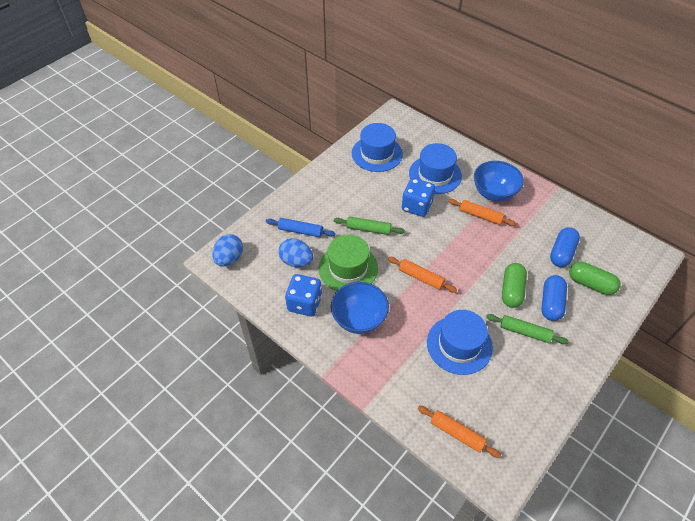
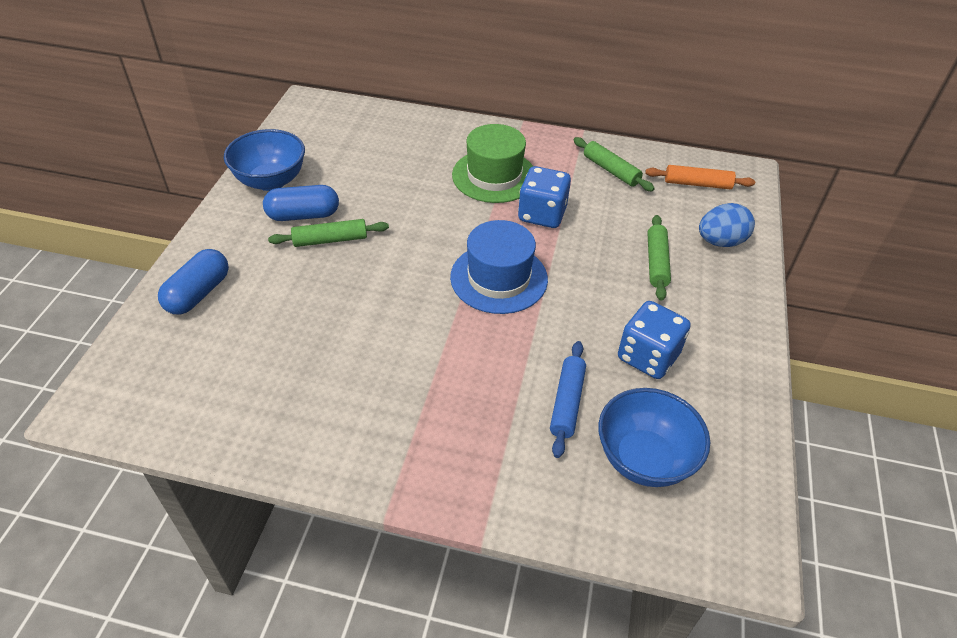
blue egg: 2 -> 1
blue hat: 3 -> 1
green capsule: 2 -> 0
green rolling pin: 2 -> 3
orange rolling pin: 3 -> 1

